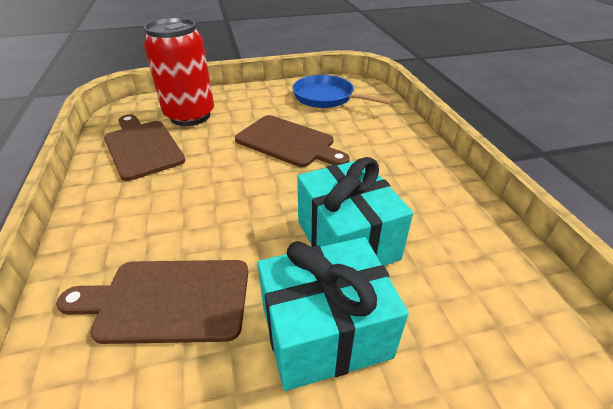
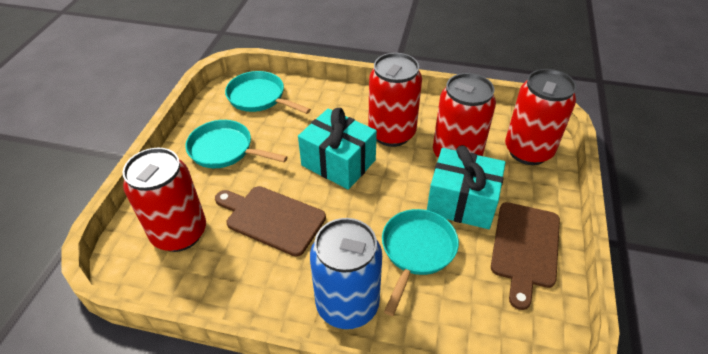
blue can: 0 -> 1
blue pan: 1 -> 0
brown cutting board: 3 -> 2
red can: 1 -> 4
turquoise pan: 0 -> 3

